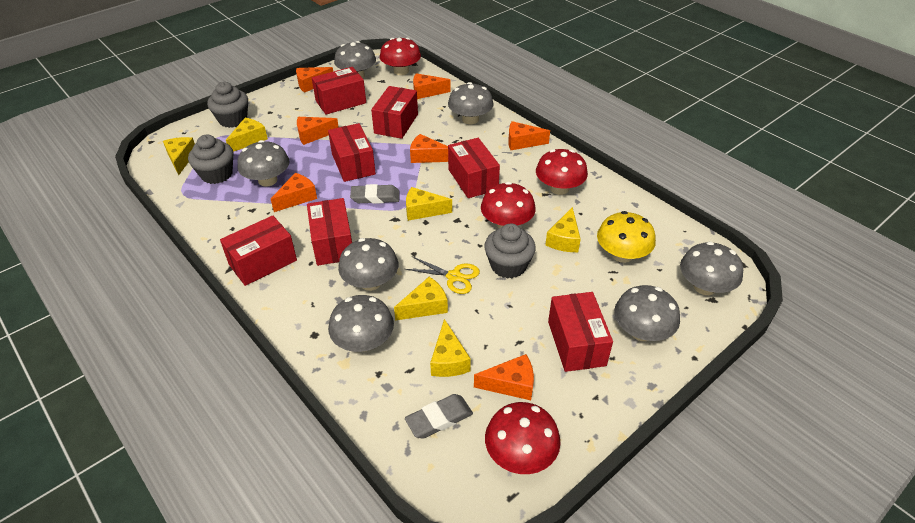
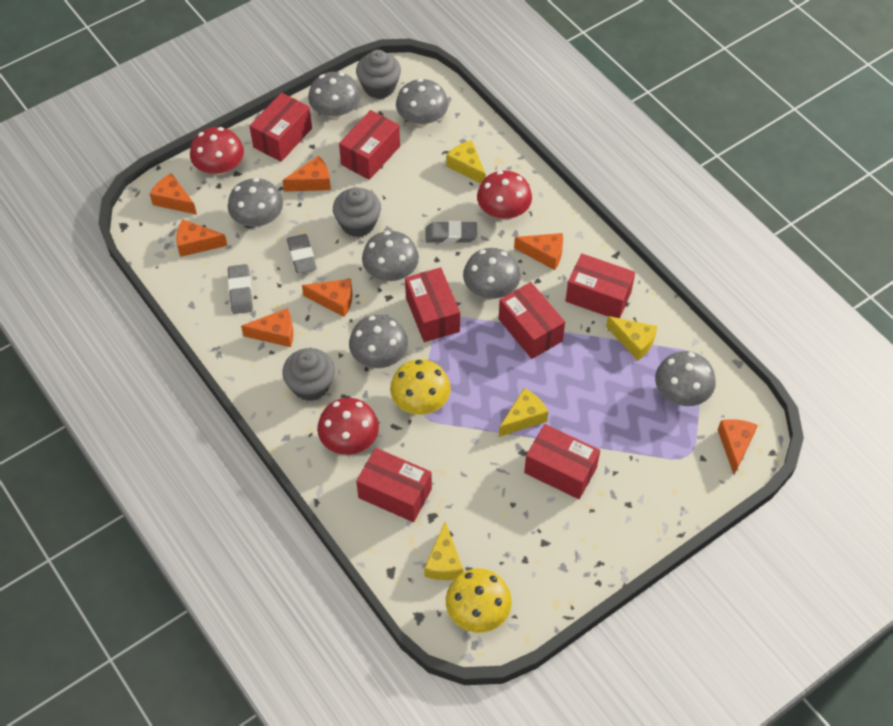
grey eraser: 2 -> 3
red mushroom: 4 -> 3
yellow cheese: 6 -> 4
yellow mushroom: 1 -> 2
yellow scissors: 1 -> 0

